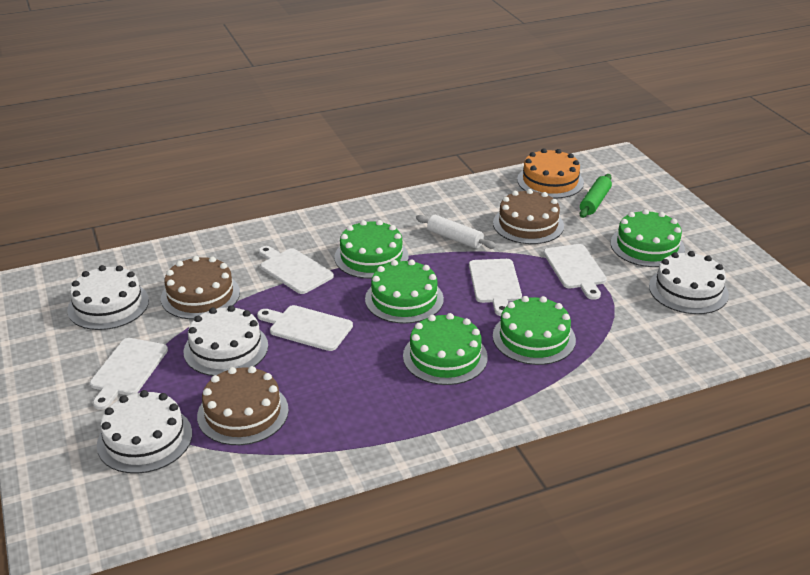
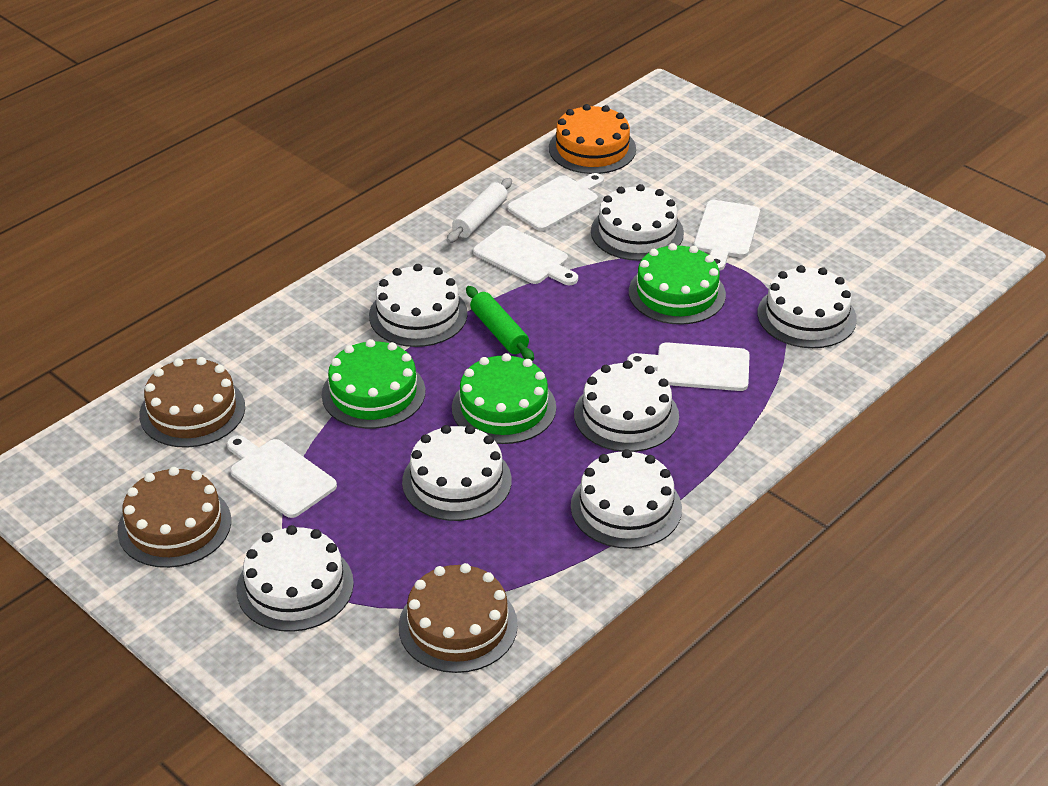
green cake: 5 -> 3
white cake: 4 -> 7

